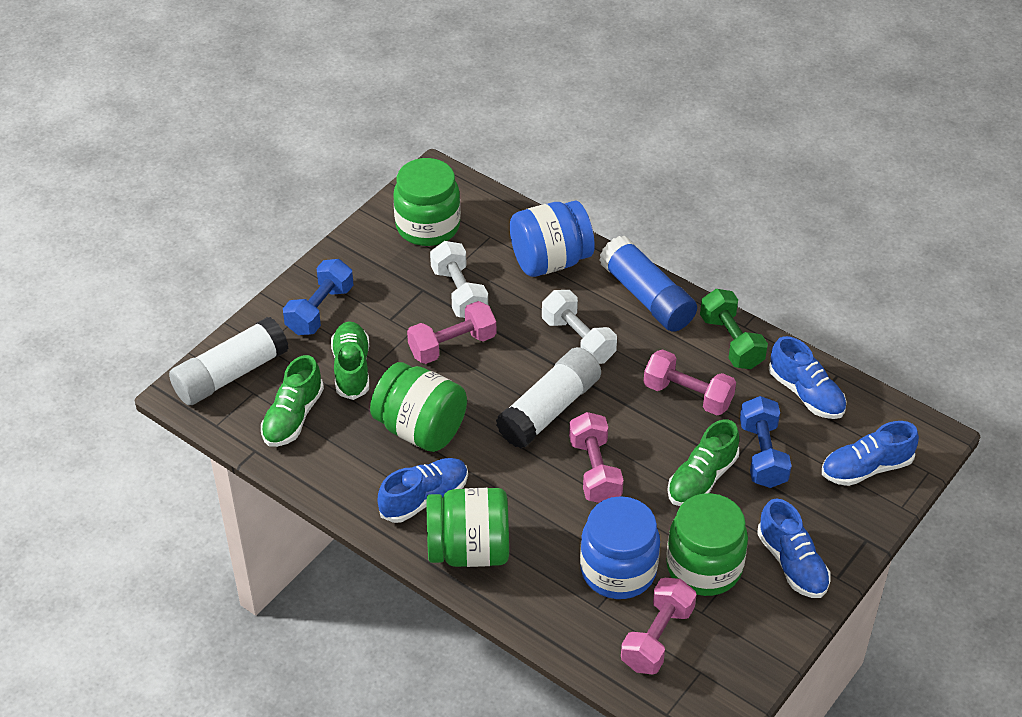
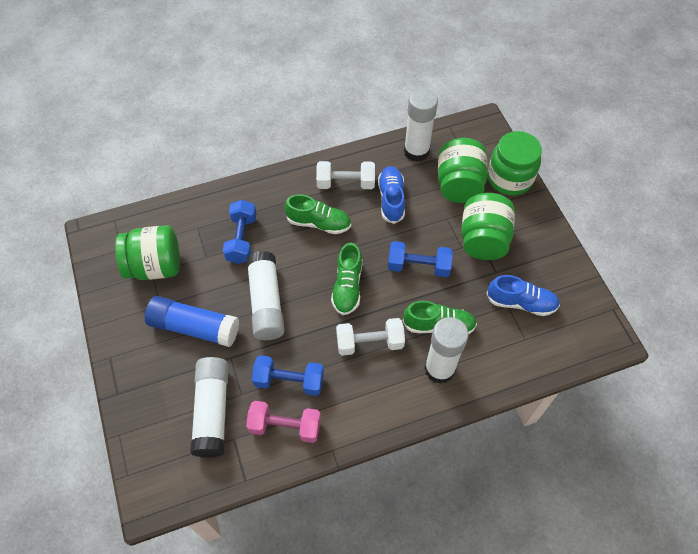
blue dumbbell: 2 -> 3
blue jar: 2 -> 0
blue shoe: 4 -> 2
green dumbbell: 1 -> 0
pink dumbbell: 4 -> 1
white glue stick: 2 -> 4

